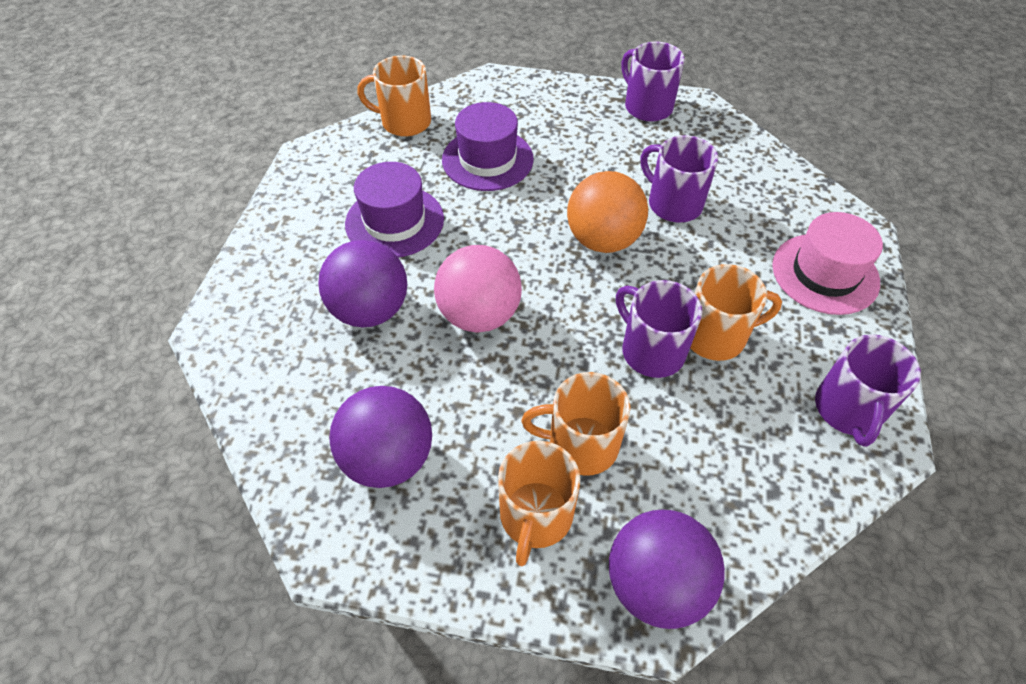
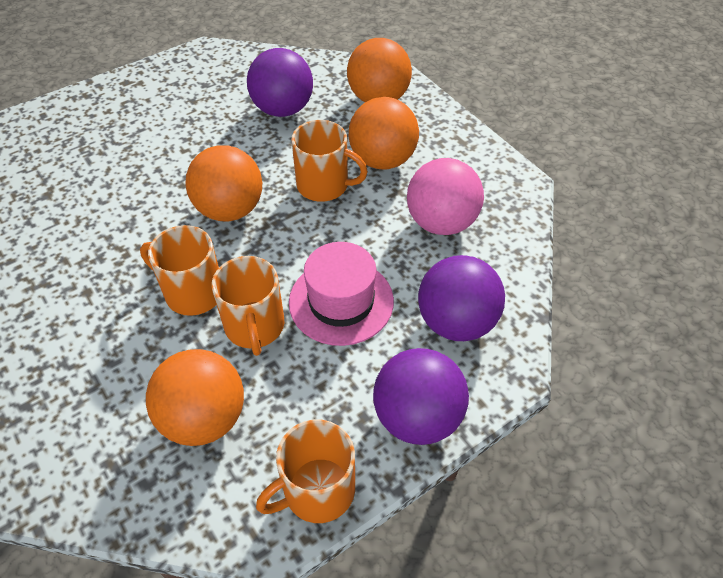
orange ball: 1 -> 4
purple hat: 2 -> 0
purple mug: 4 -> 0

